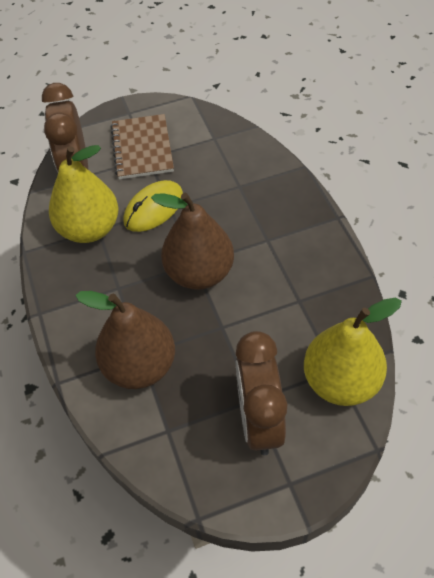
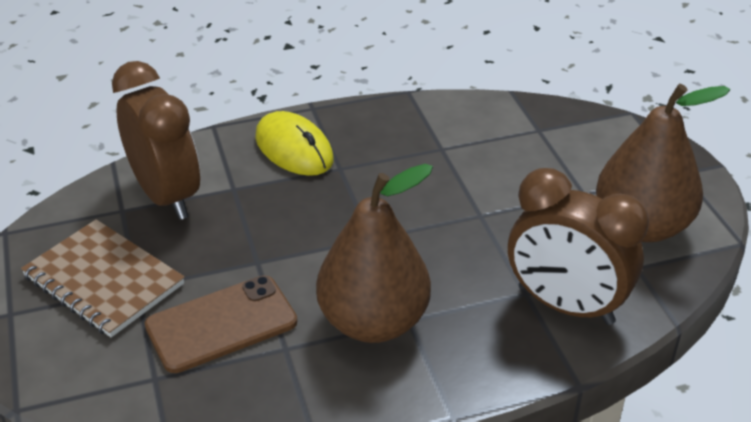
brown phone: 0 -> 1
yellow pear: 2 -> 0

